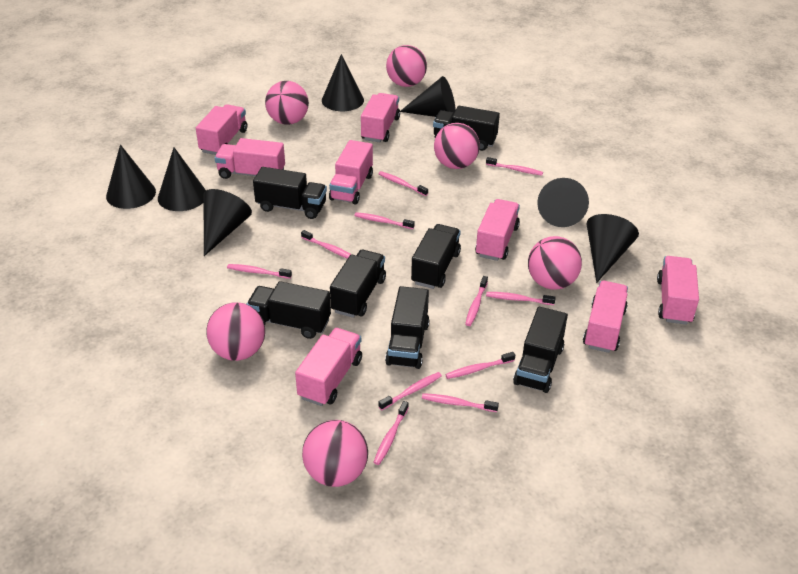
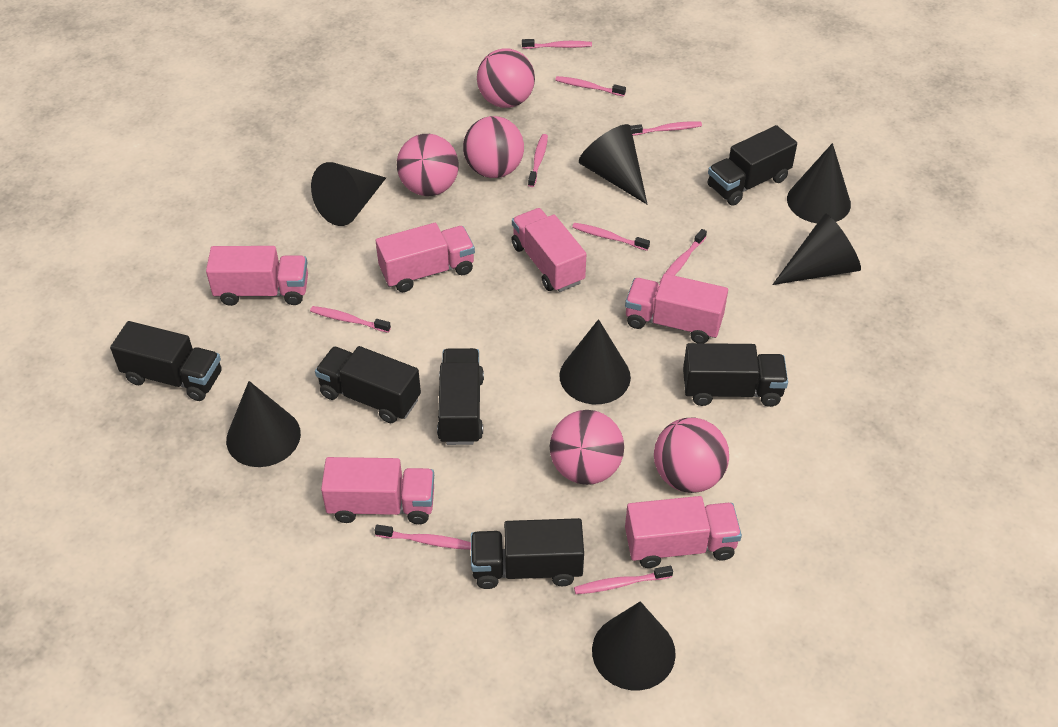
black truck: 7 -> 6
pink ball: 6 -> 5
pink toothbrush: 11 -> 9
pink truck: 8 -> 6

